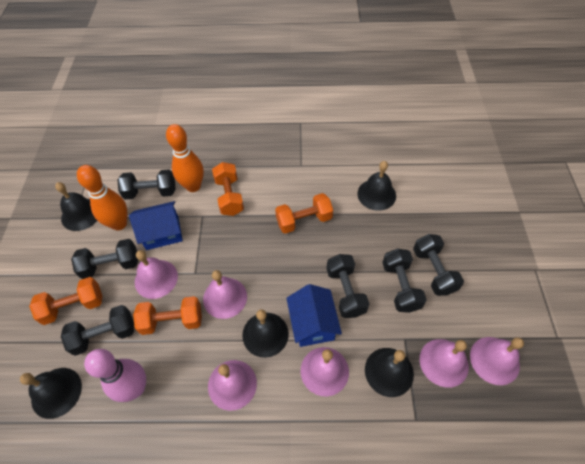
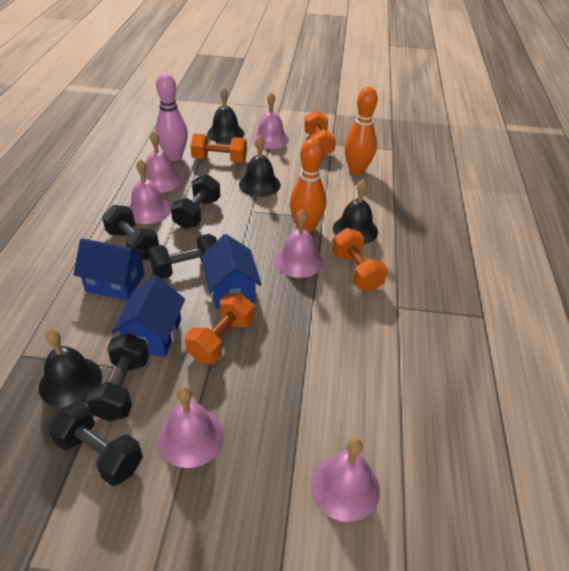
black bell: 5 -> 4
black dumbbell: 6 -> 5
blue house: 2 -> 3

